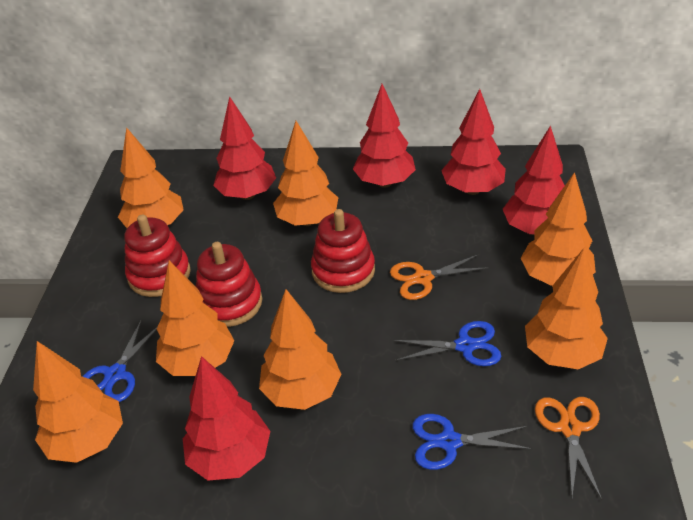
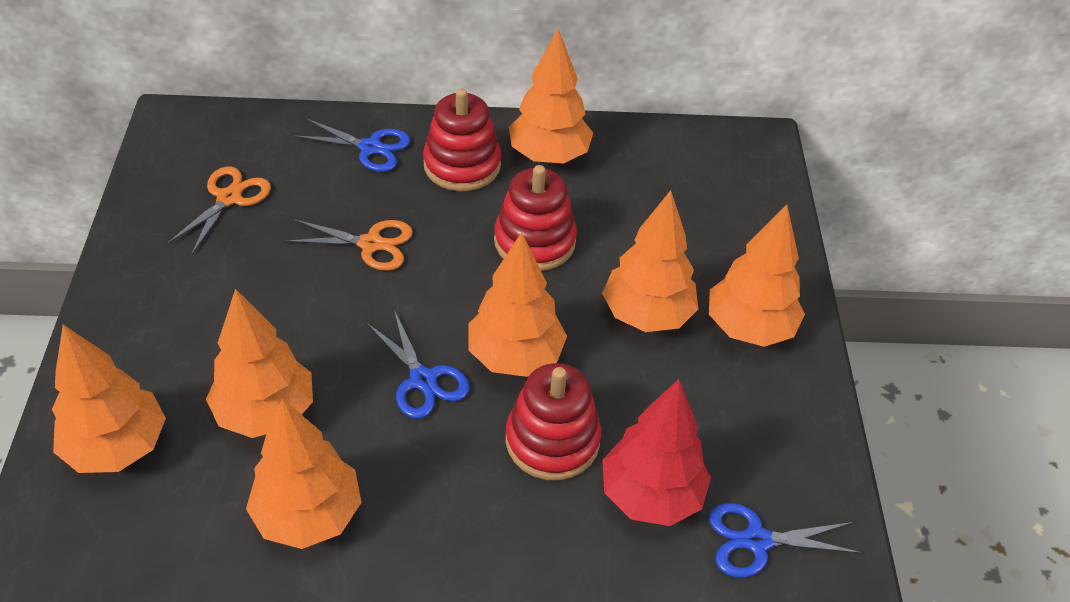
red tree: 5 -> 1

